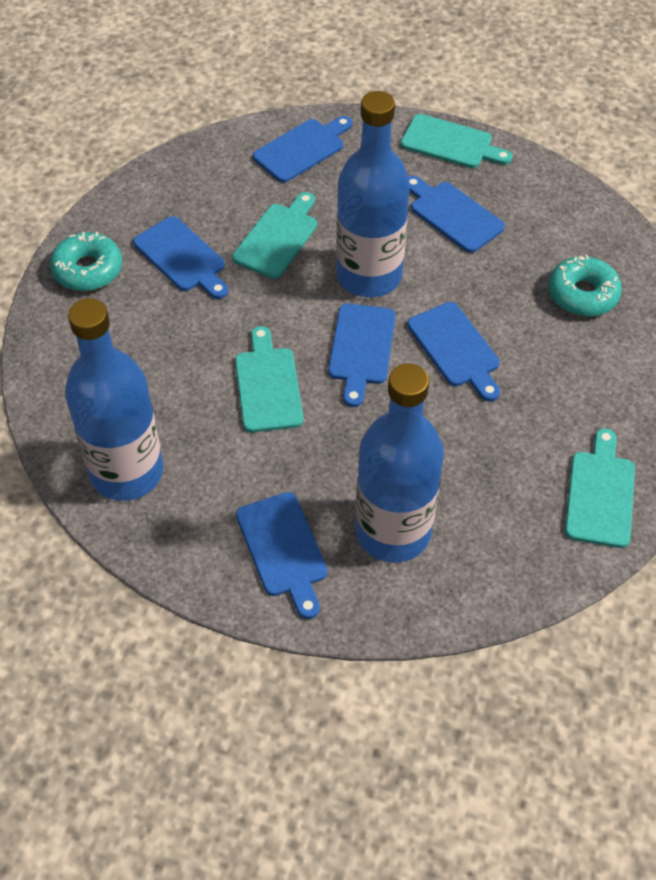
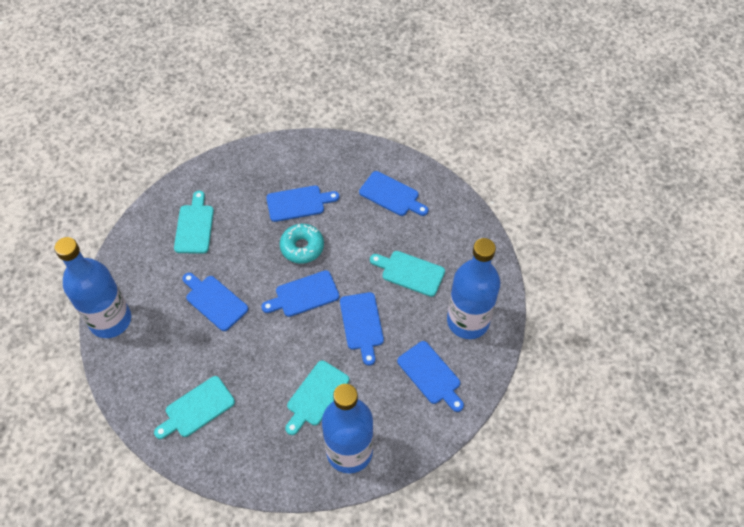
turquoise donut: 2 -> 1

